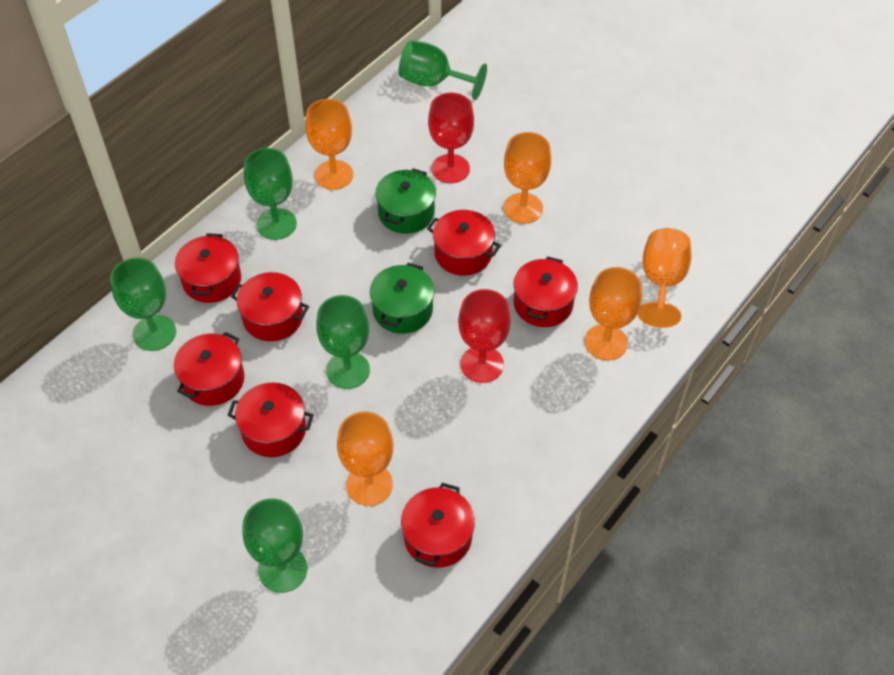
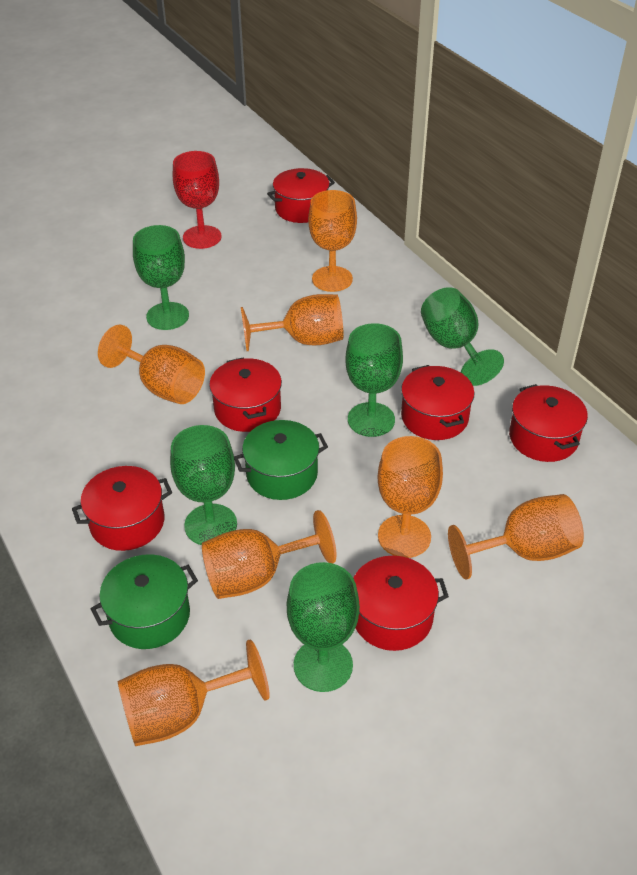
orange goblet: 5 -> 7
red goblet: 2 -> 1
red pot: 7 -> 6

